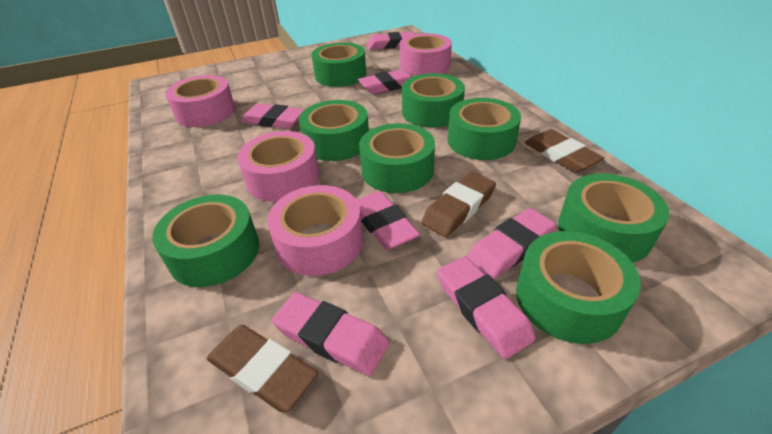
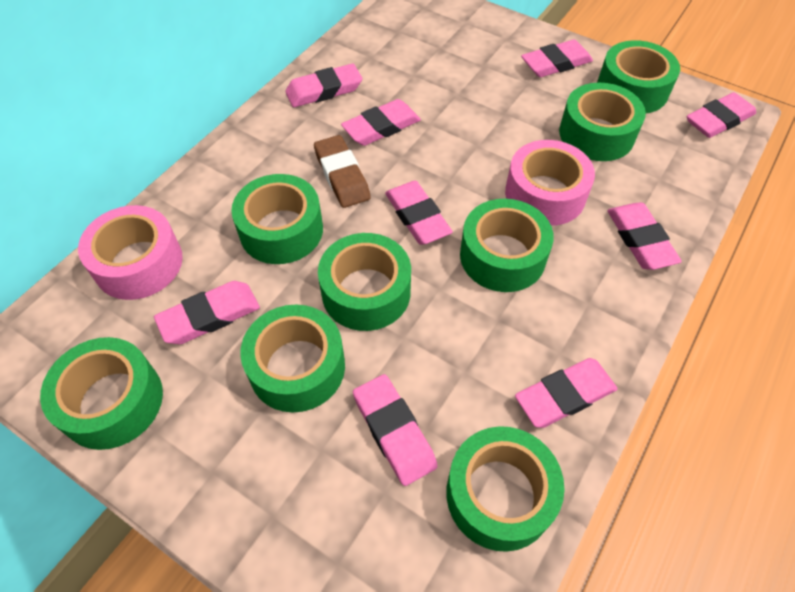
brown eraser: 3 -> 1
pink eraser: 7 -> 9
pink tape: 4 -> 2

